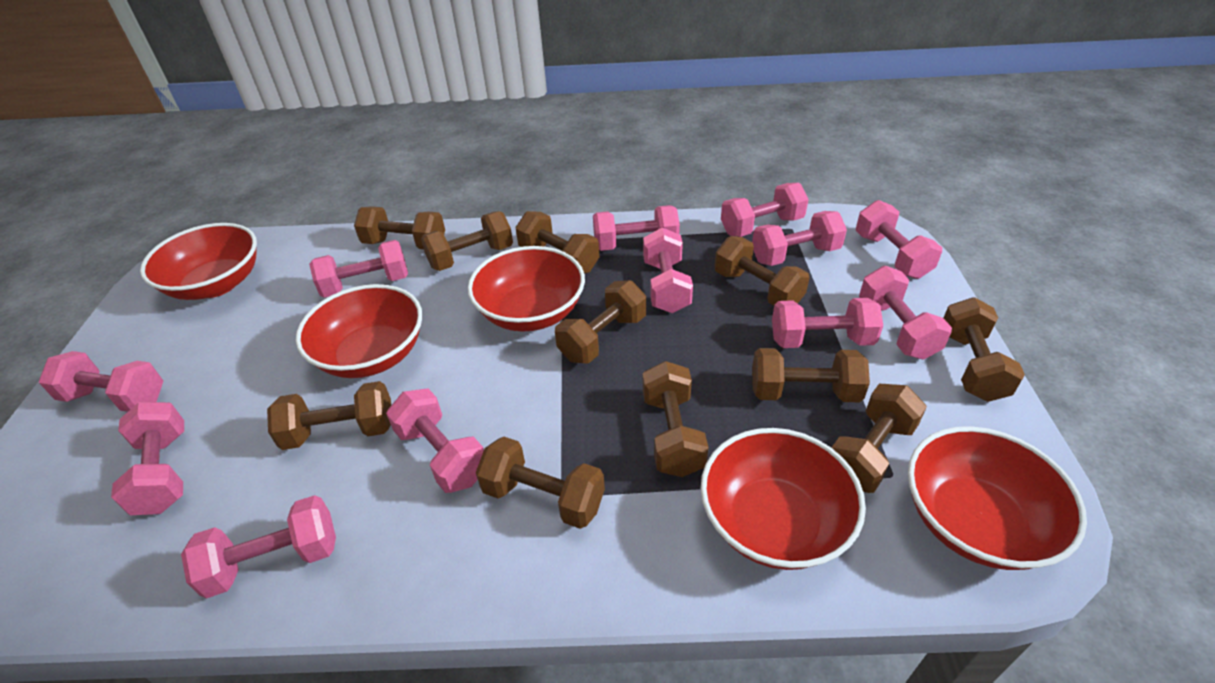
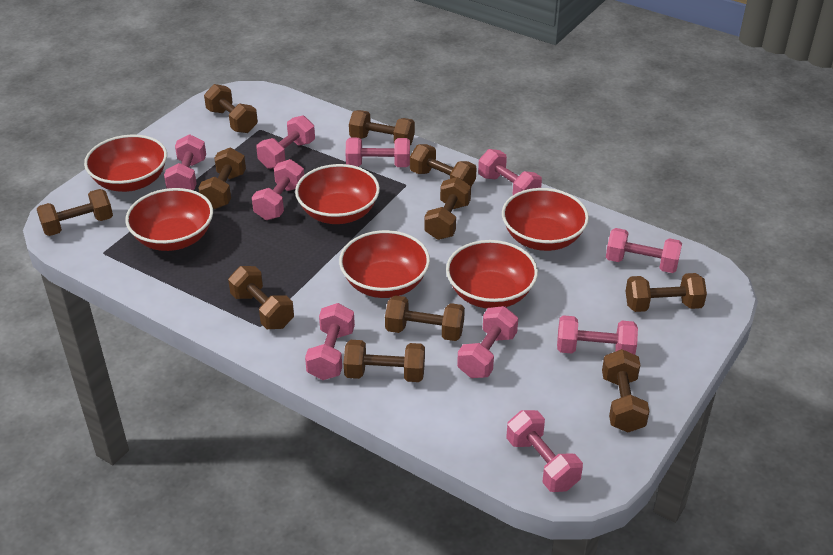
pink dumbbell: 12 -> 10
red bowl: 5 -> 6

